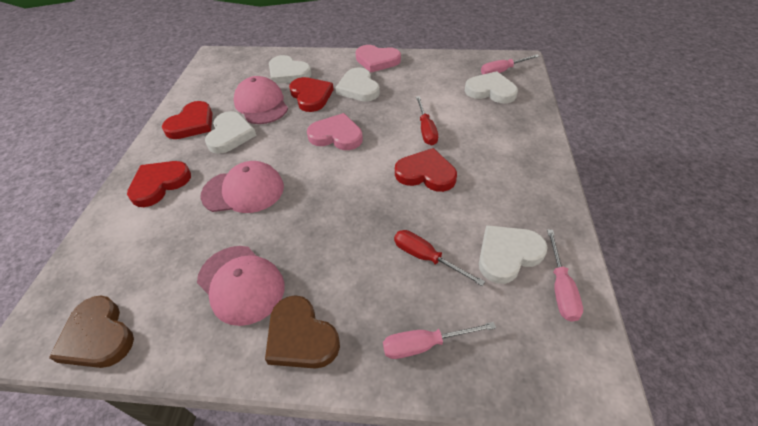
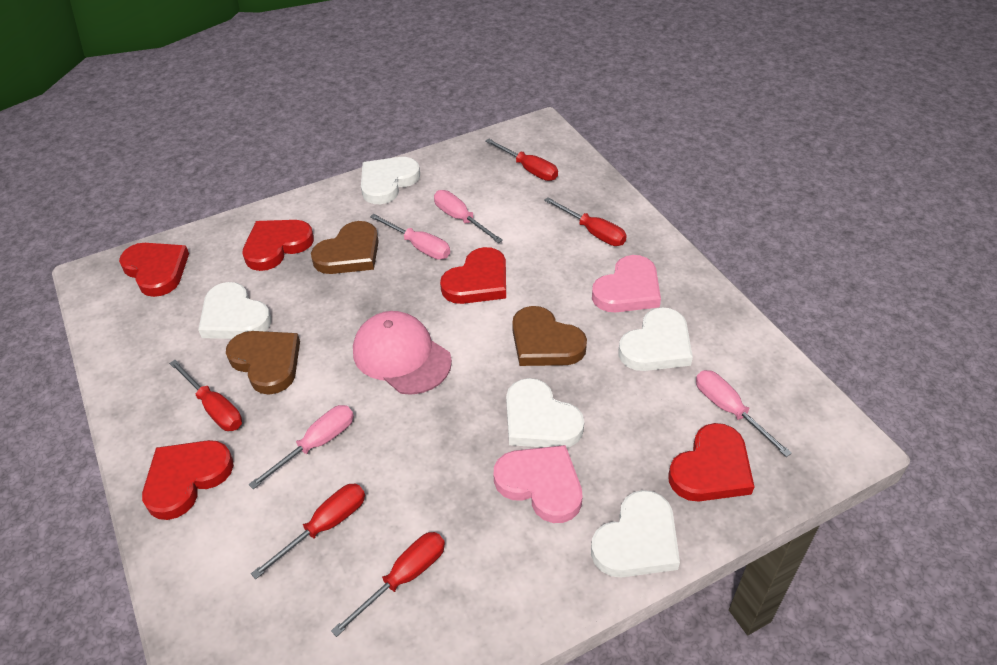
brown heart: 2 -> 3
pink cap: 3 -> 1
pink screwdriver: 3 -> 4
red heart: 4 -> 5
red screwdriver: 2 -> 5

